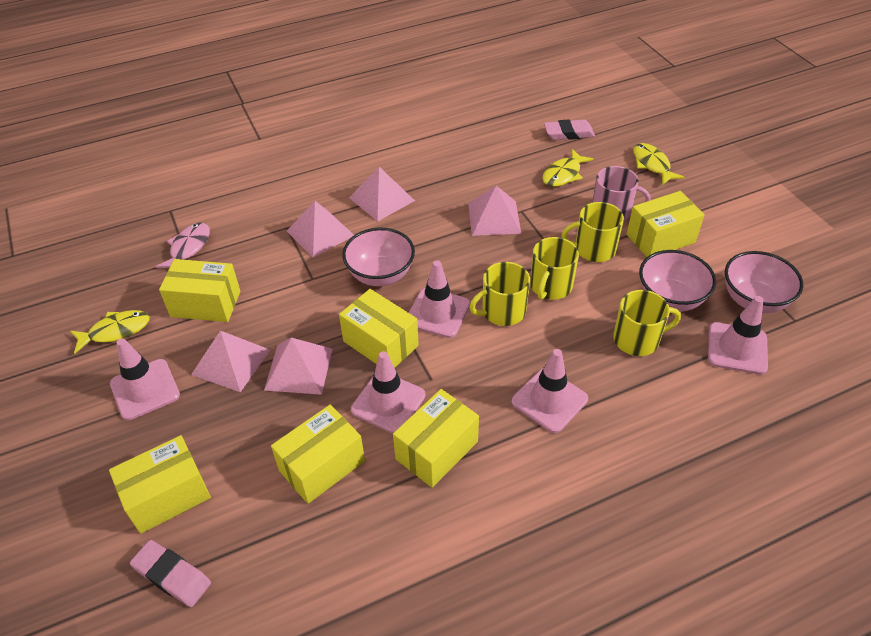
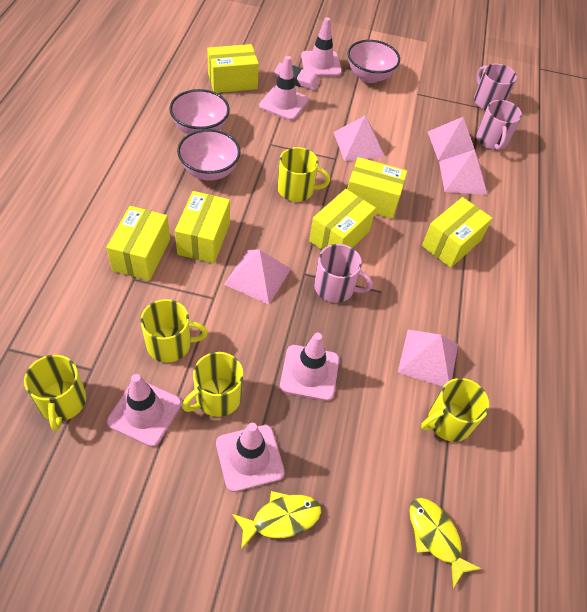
pink eraser: 2 -> 1
pink fish: 1 -> 0
pink mug: 1 -> 3
yellow fish: 3 -> 2
yellow mug: 4 -> 5

